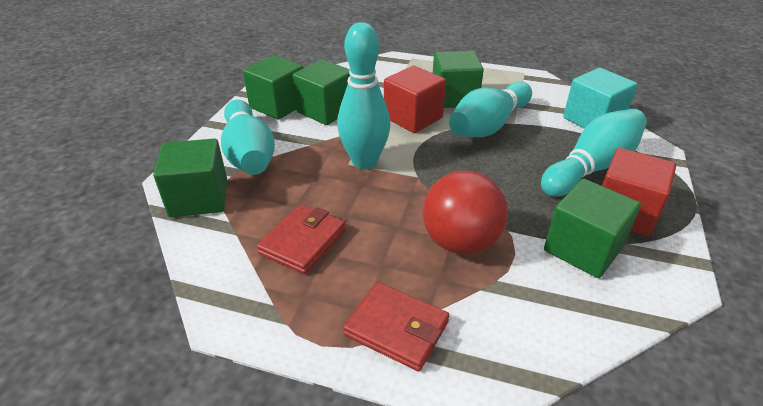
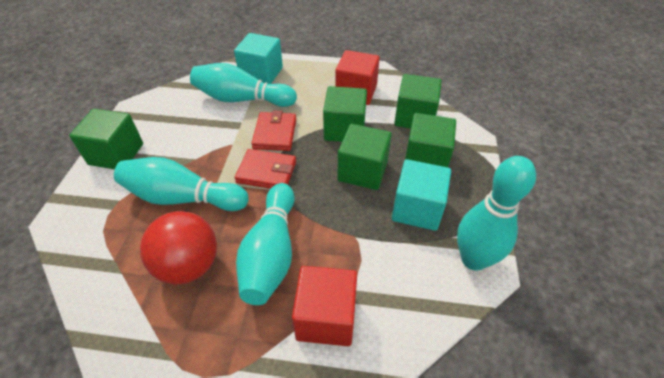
turquoise cube: 1 -> 2

